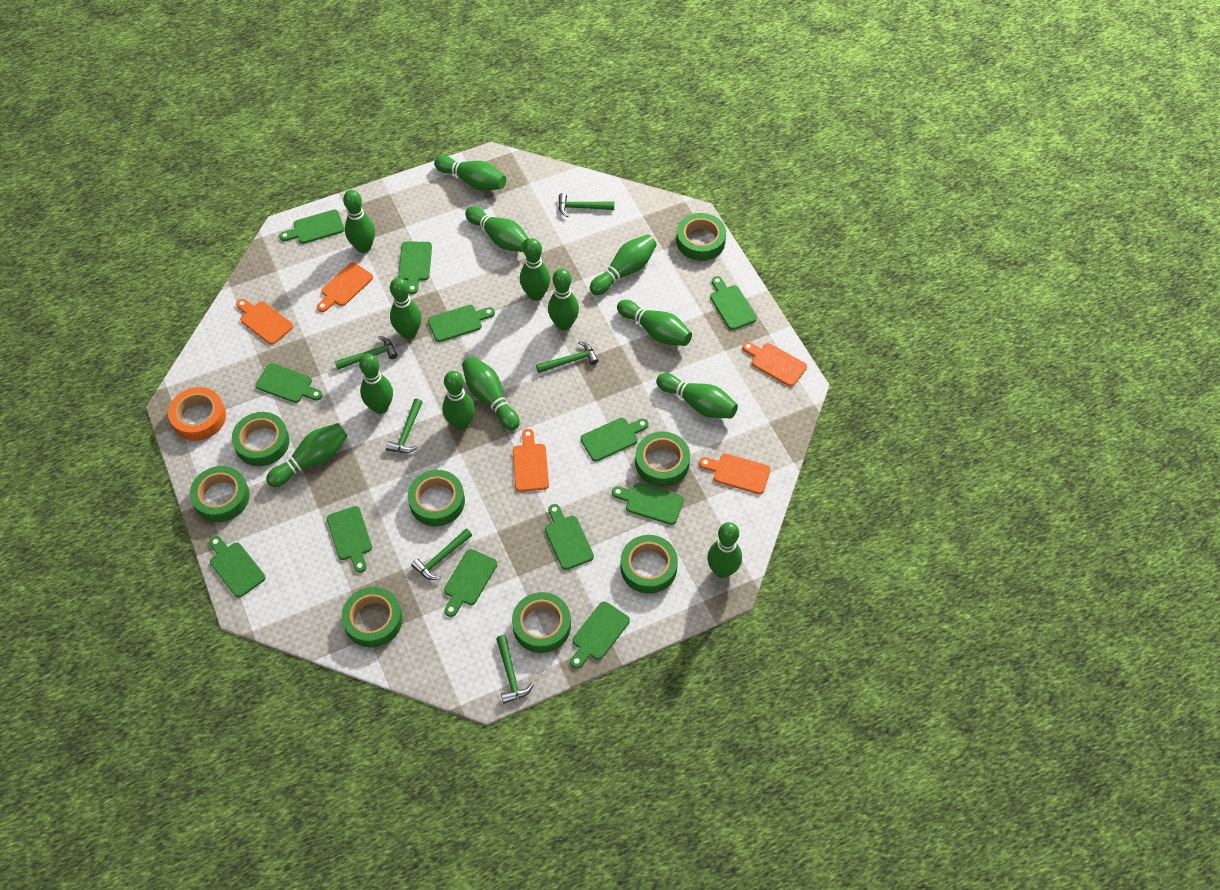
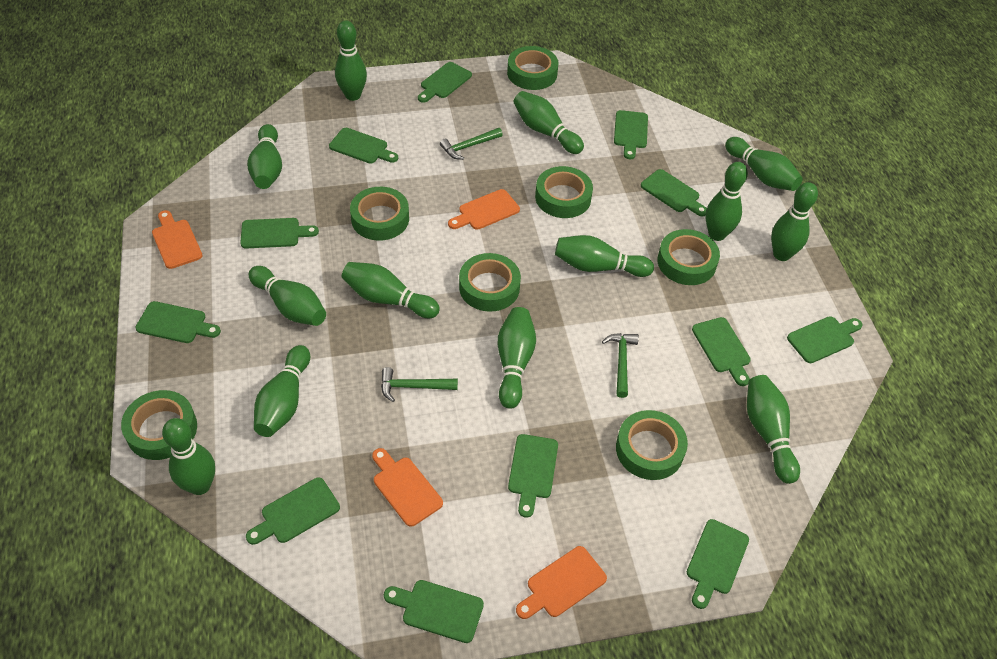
green bowling pin: 14 -> 13
green hammer: 6 -> 3
green tape: 8 -> 7
orange cutting board: 5 -> 4
orange tape: 1 -> 0

